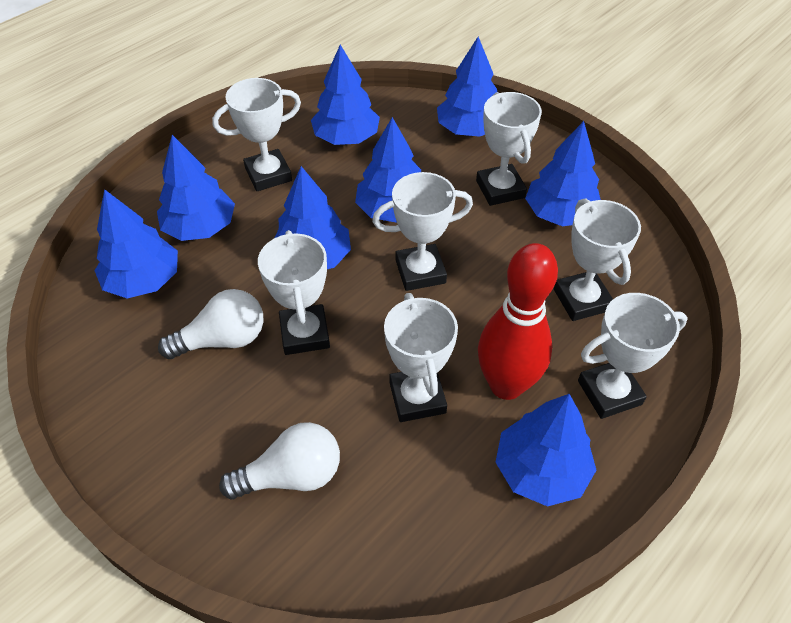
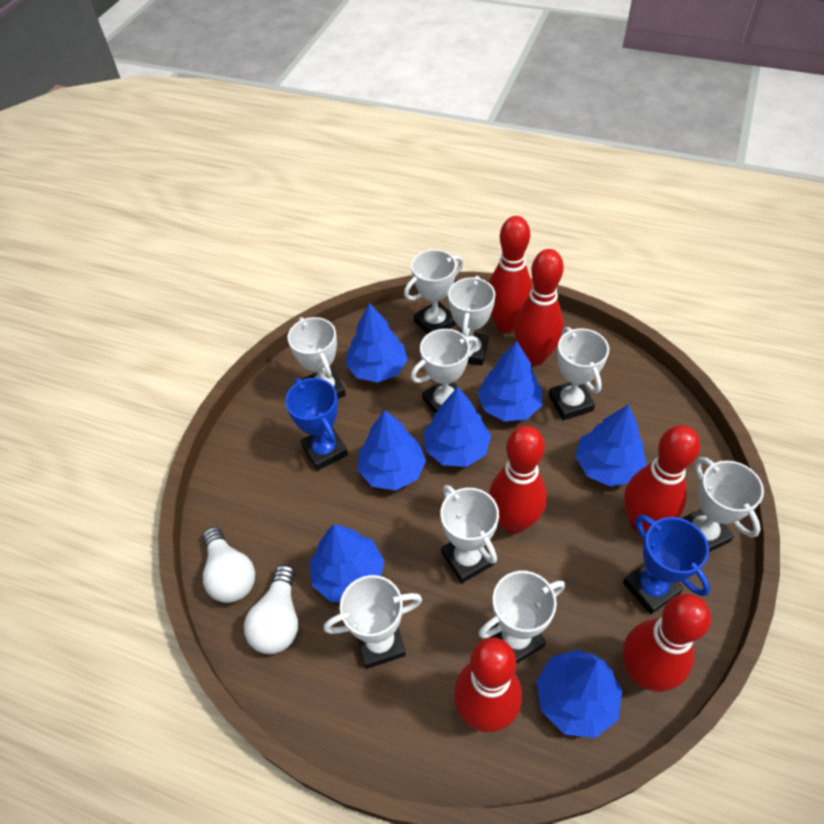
blue tree: 8 -> 7
blue trophy: 0 -> 2
red bowling pin: 1 -> 6
white trophy: 7 -> 9

